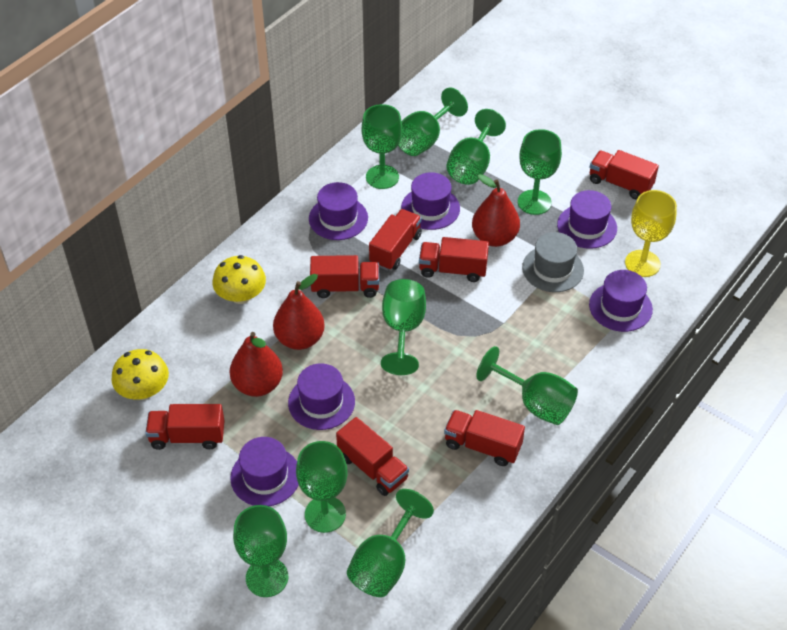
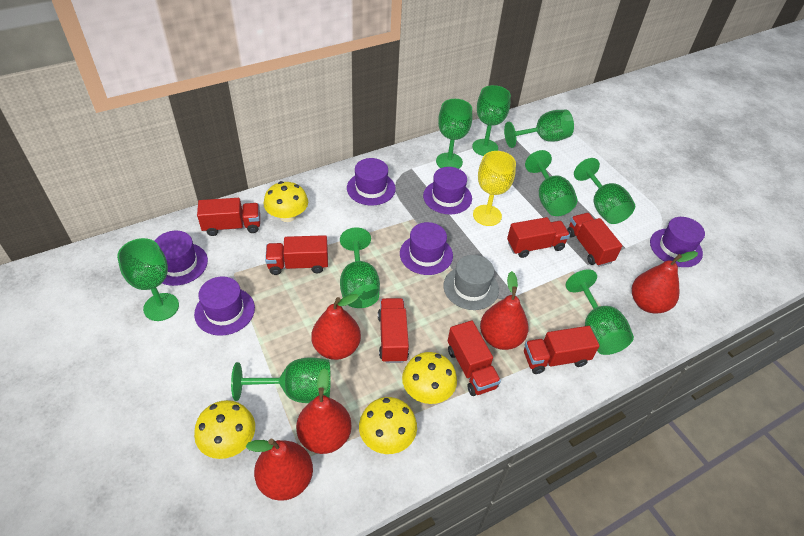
red pear: 3 -> 5
yellow mushroom: 2 -> 4

